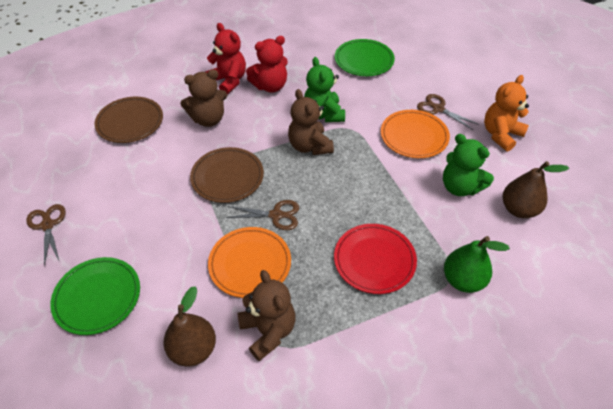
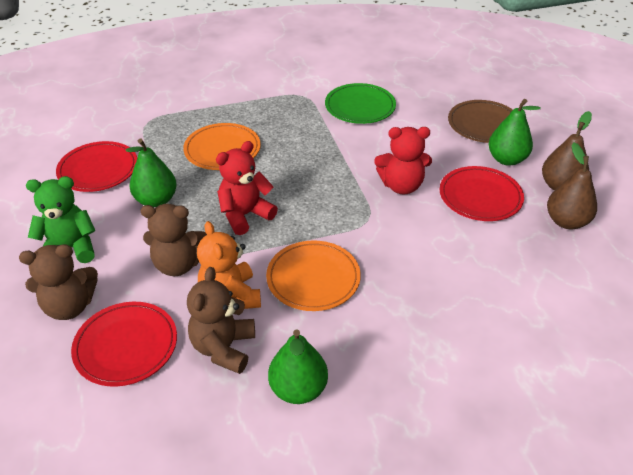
brown plate: 2 -> 1
brown scissors: 3 -> 0
green pear: 1 -> 3
green plate: 2 -> 1
green teddy bear: 2 -> 1
red plate: 1 -> 3

